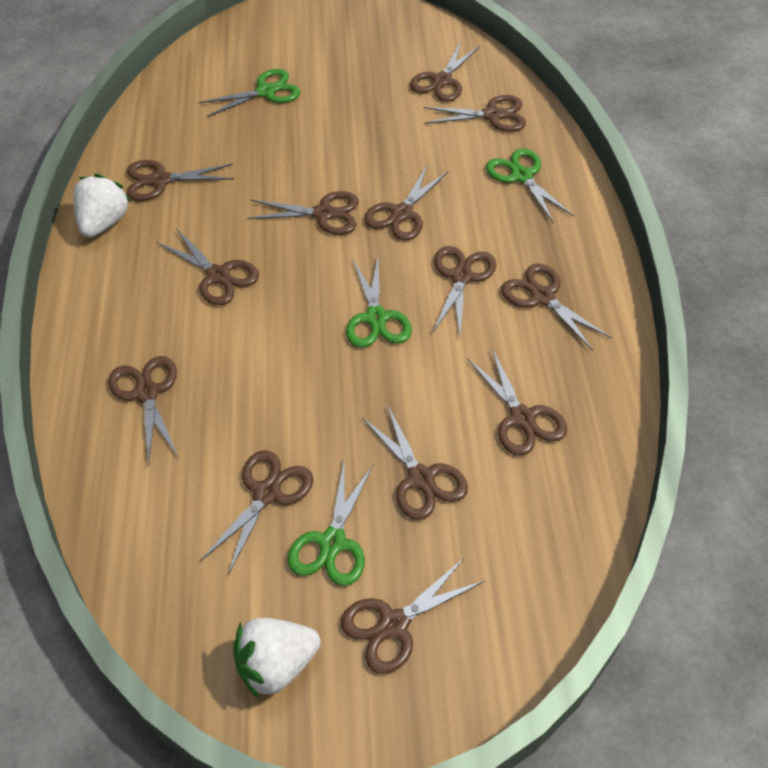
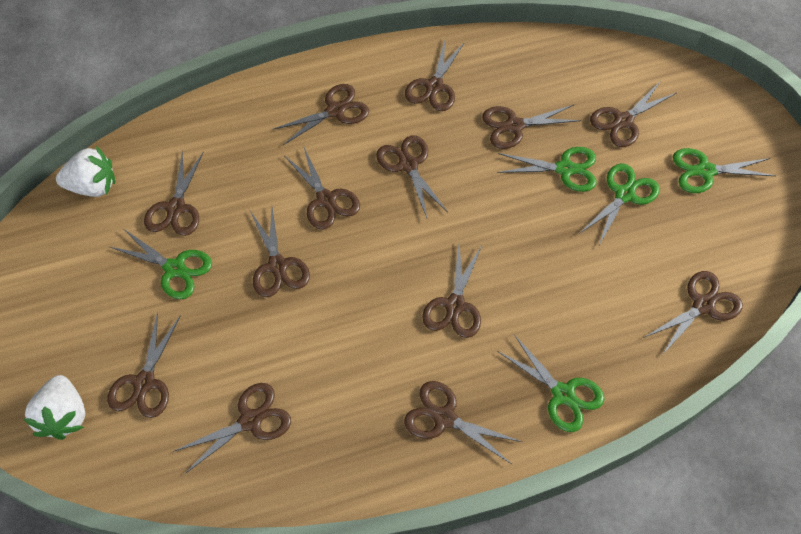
green scissors: 4 -> 5

